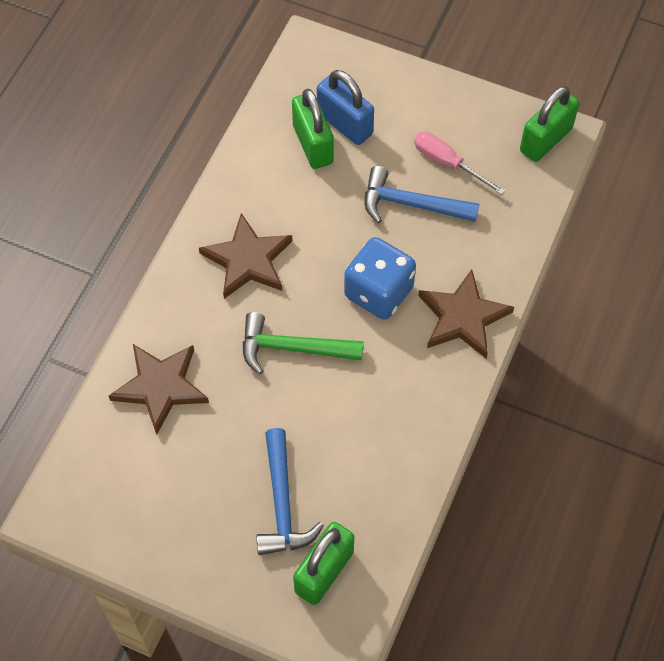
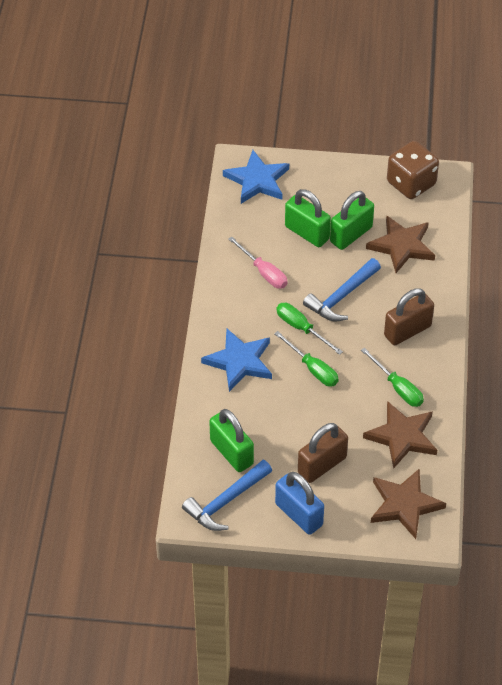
blue dice: 1 -> 0
blue star: 0 -> 2
brown dice: 0 -> 1
brown padlock: 0 -> 2
green hammer: 1 -> 0
green screwdriver: 0 -> 3

